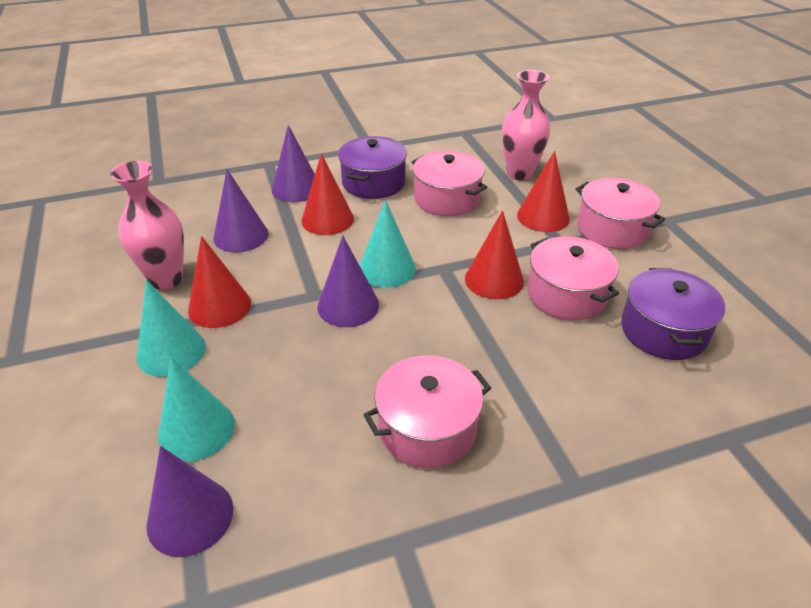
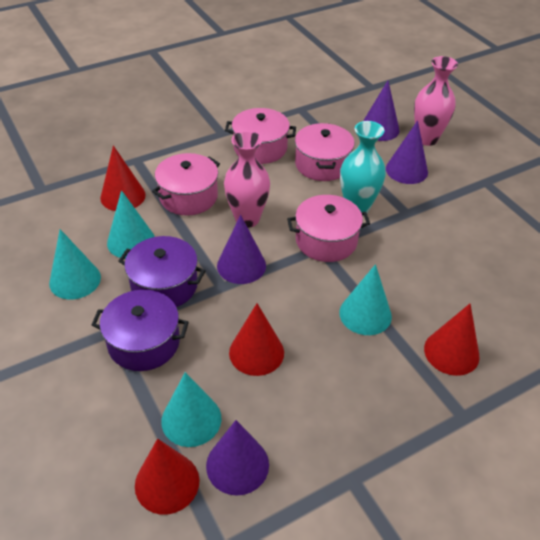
turquoise cone: 3 -> 4
turquoise vase: 0 -> 1

